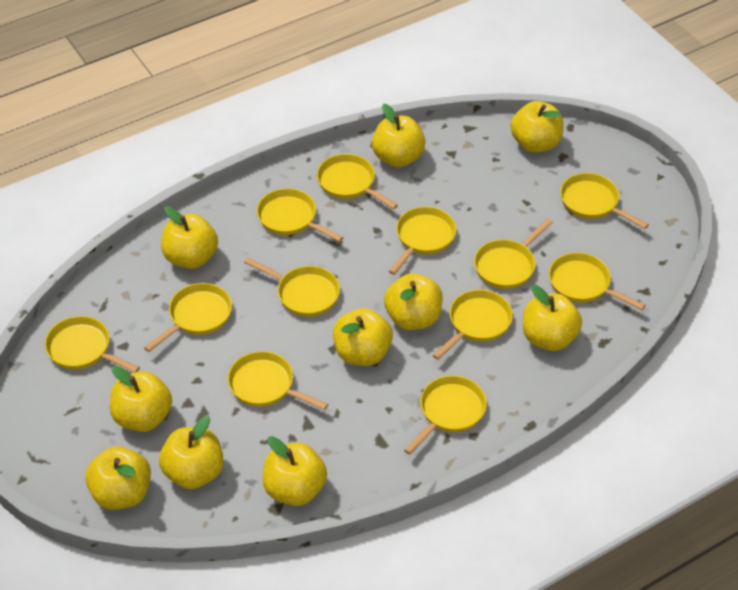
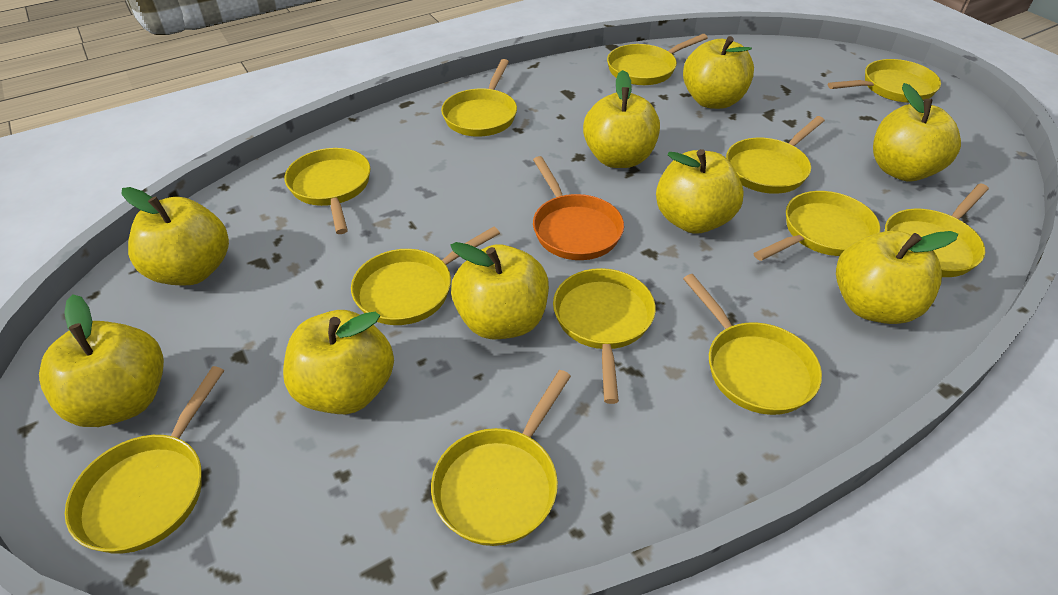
orange pan: 0 -> 1
yellow apple: 10 -> 9

